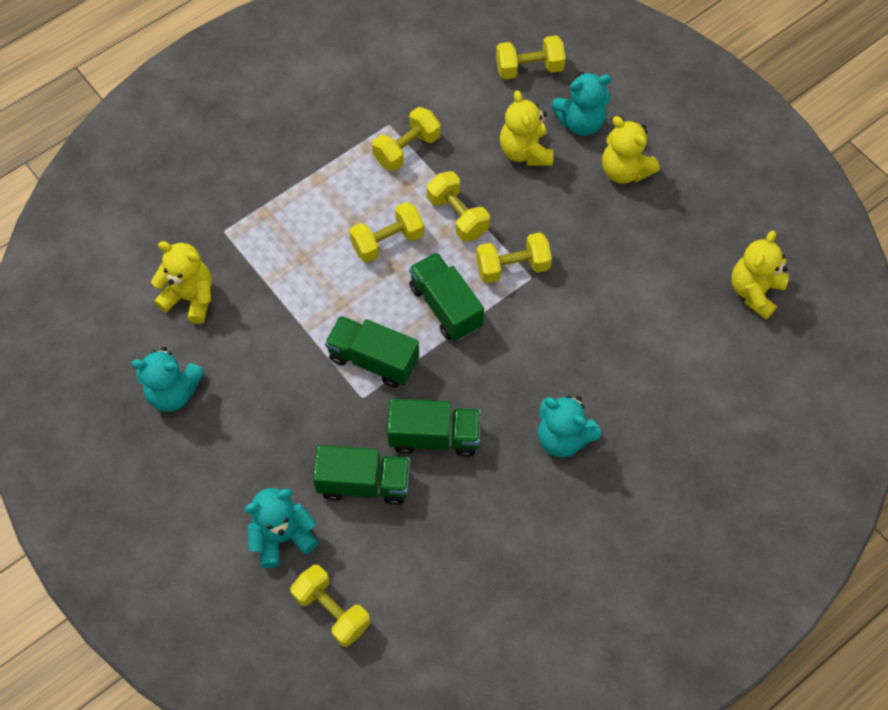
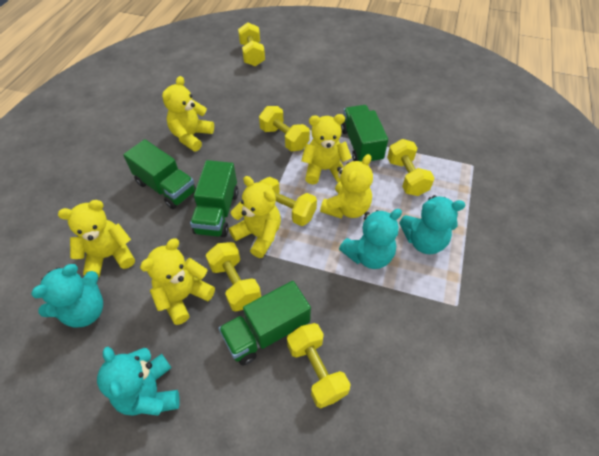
yellow teddy bear: 4 -> 6

